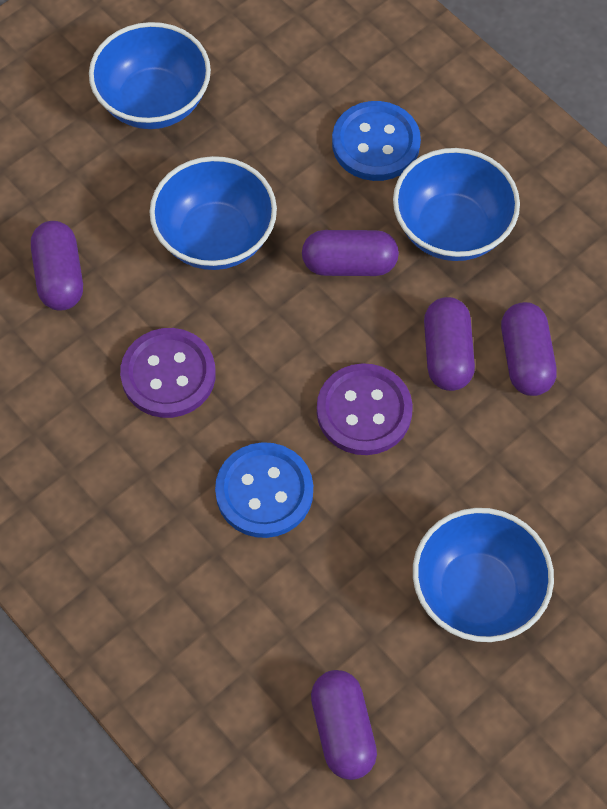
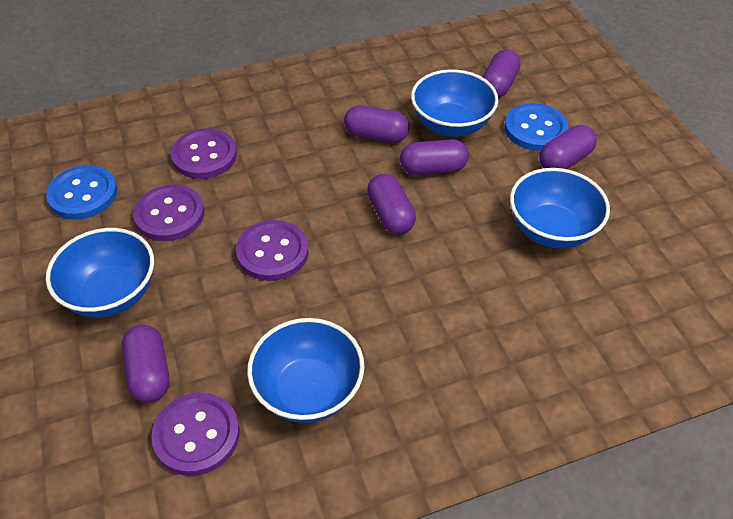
purple button: 2 -> 4
purple capsule: 5 -> 6

